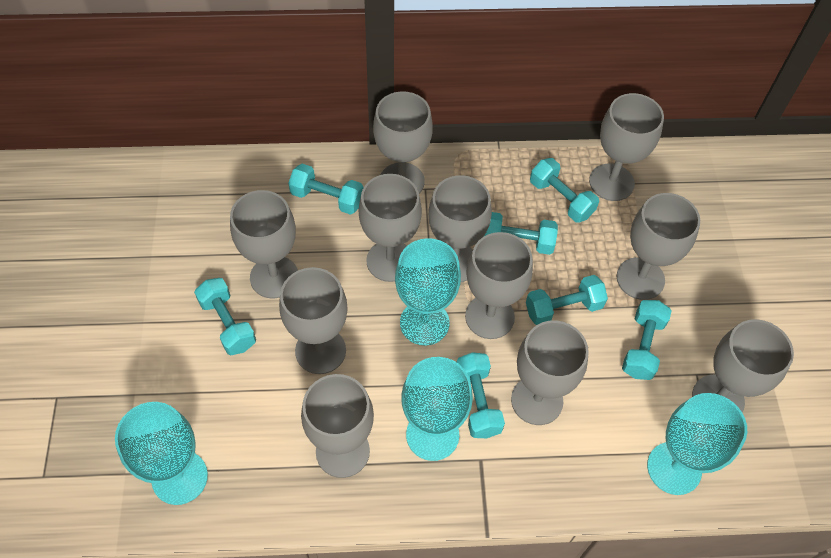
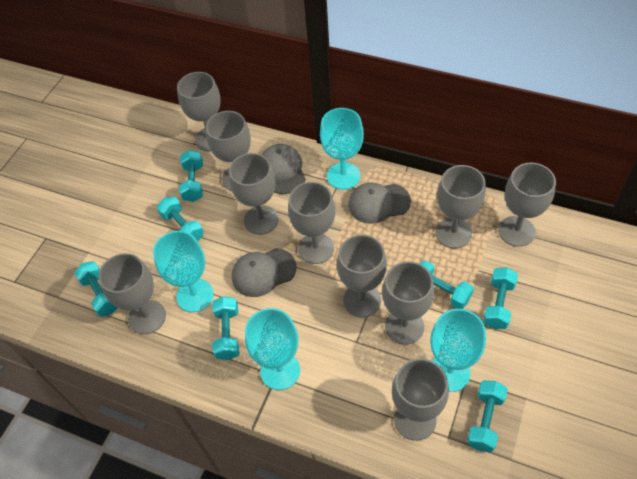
grey cap: 0 -> 3
grey goblet: 11 -> 10

